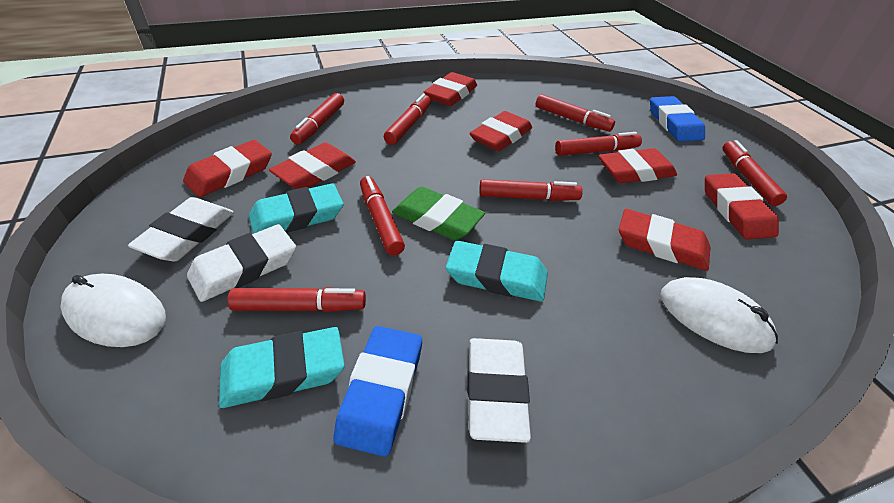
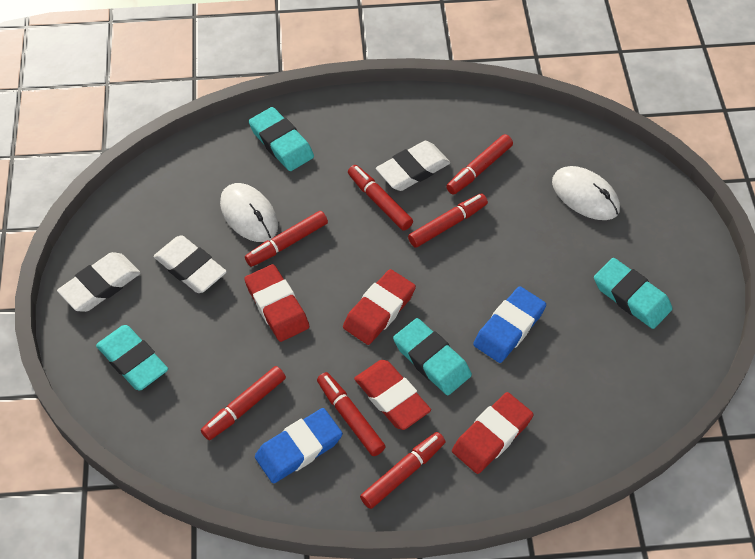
green eraser: 1 -> 0
red eraser: 7 -> 4
red marker: 8 -> 7
turquoise eraser: 3 -> 4

